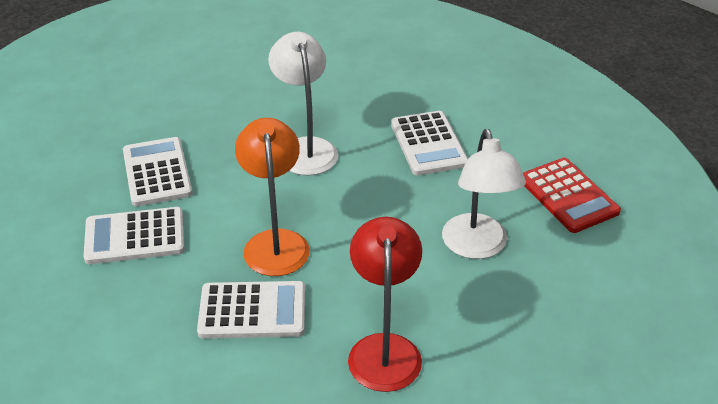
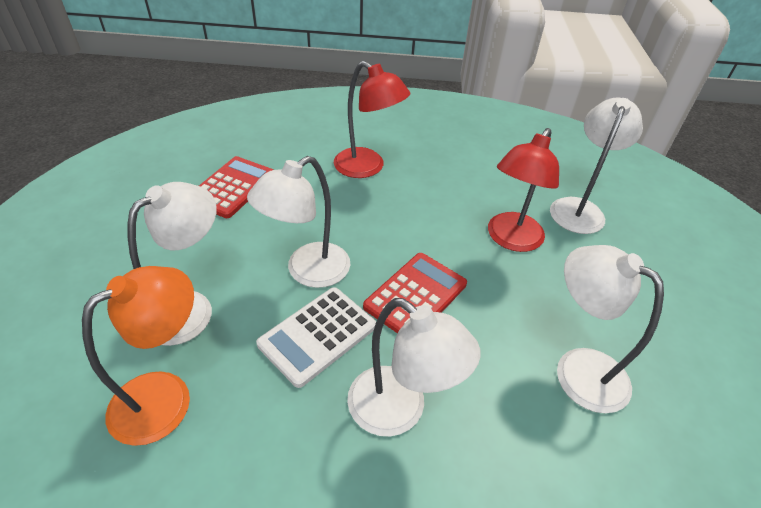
red calculator: 1 -> 2
red lamp: 1 -> 2
white calculator: 4 -> 1
white lamp: 2 -> 5

